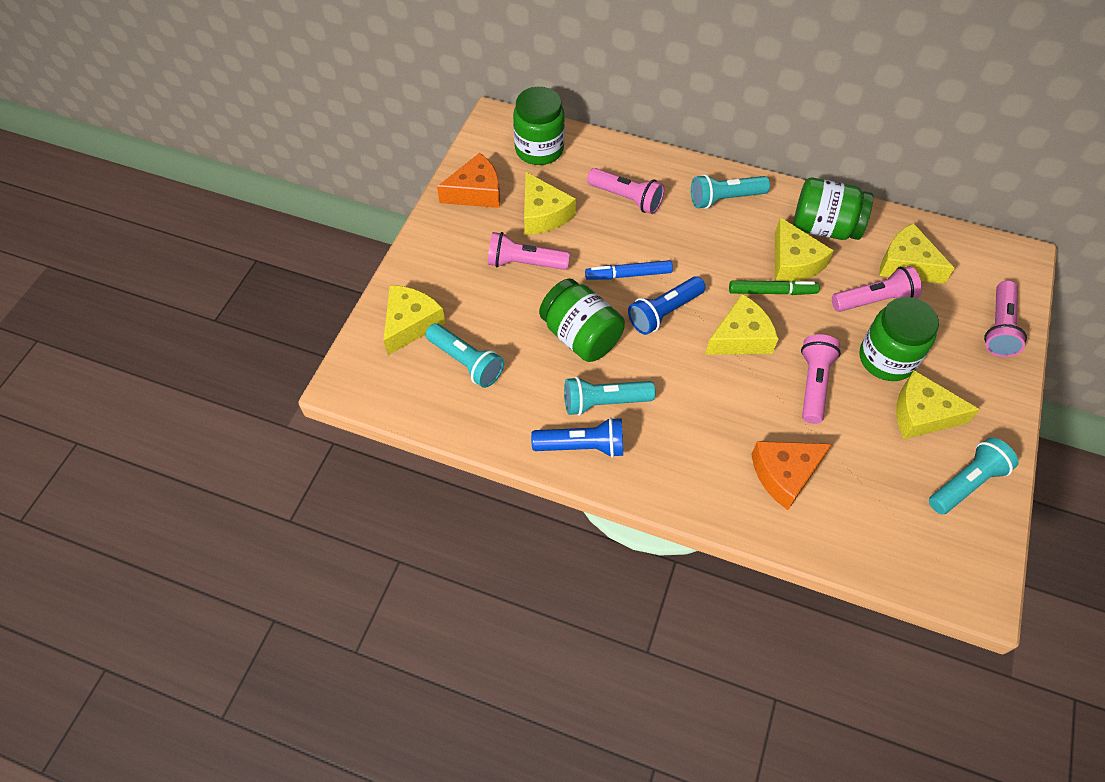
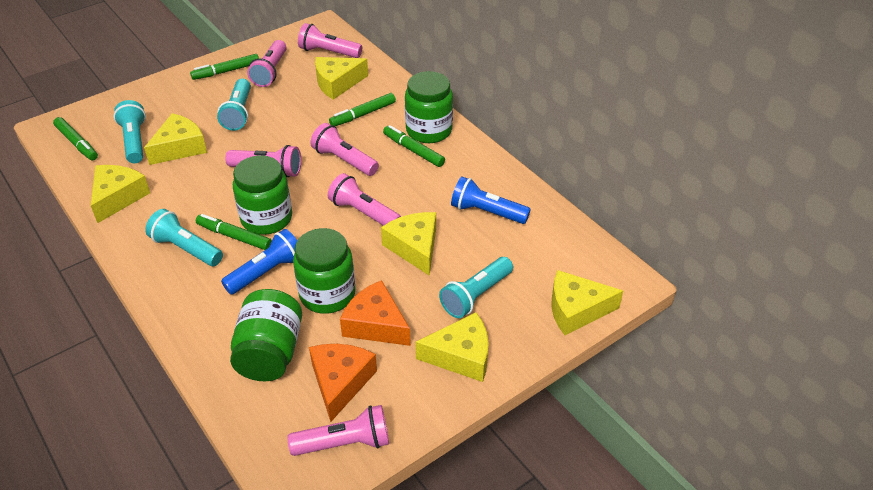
blue marker: 1 -> 0
green marker: 1 -> 5
pink flashlight: 5 -> 6

